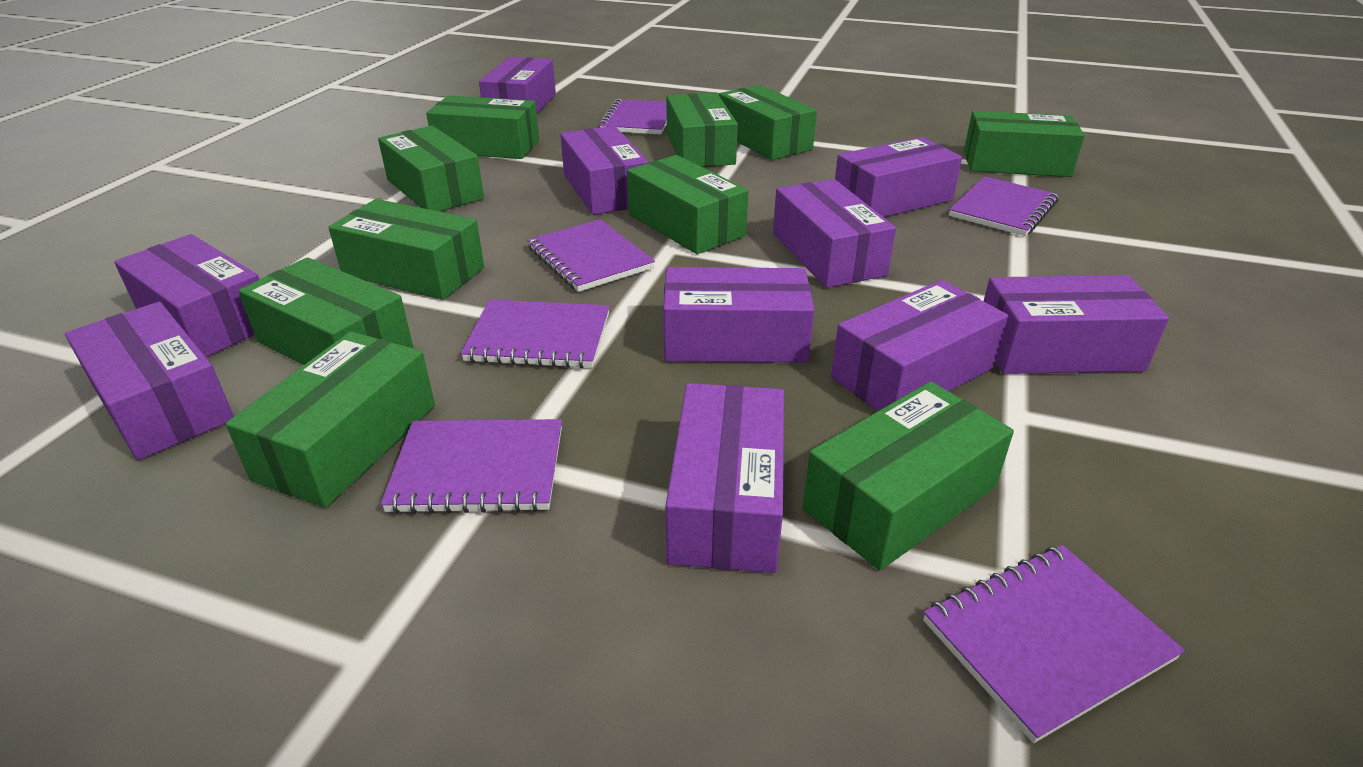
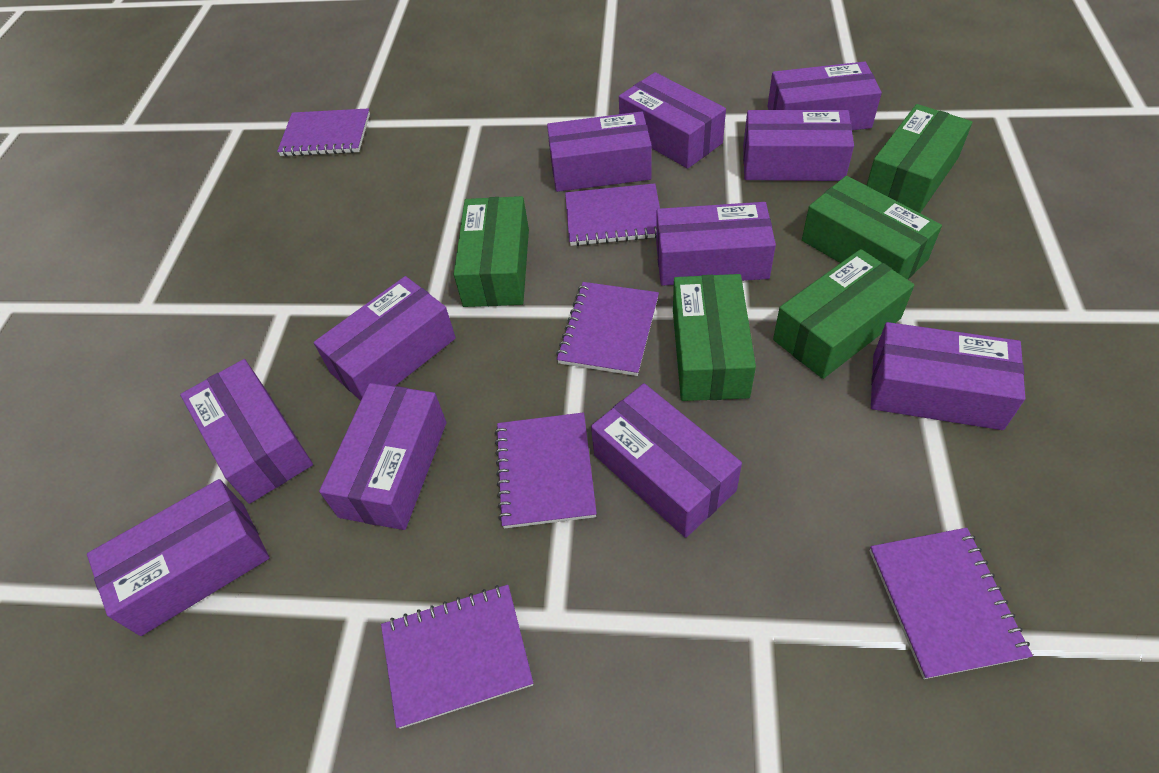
green box: 10 -> 5
purple box: 10 -> 11

